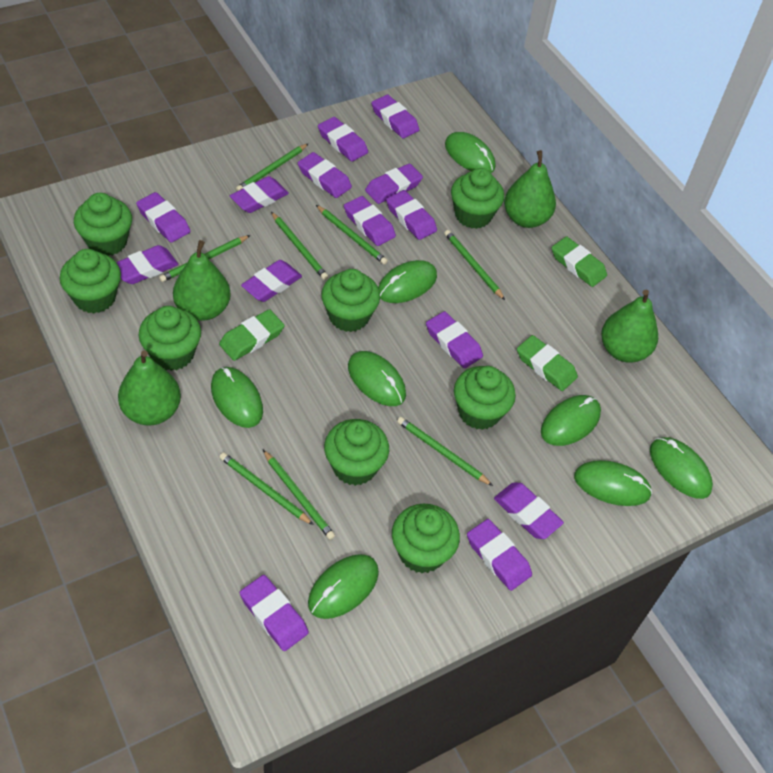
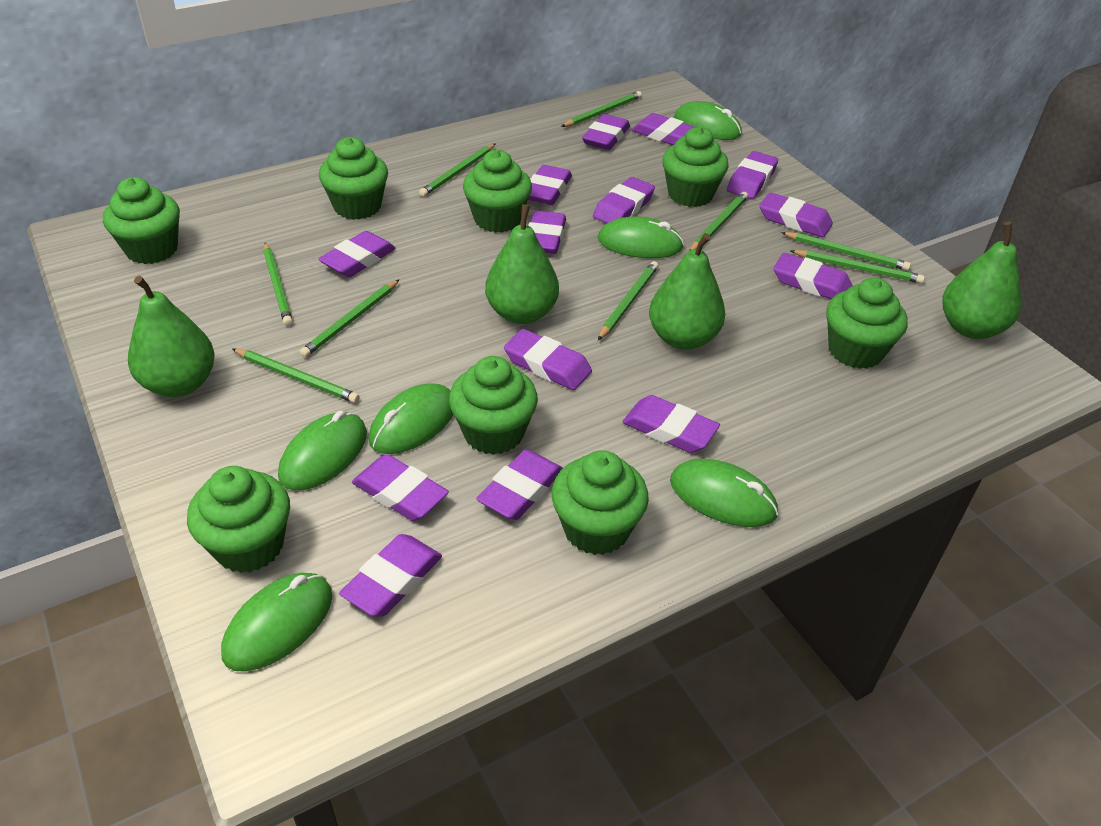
green eraser: 3 -> 0
green mouse: 8 -> 6
green pencil: 8 -> 9

